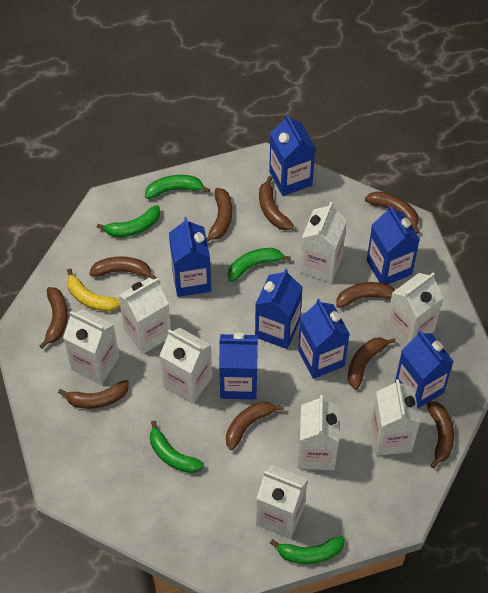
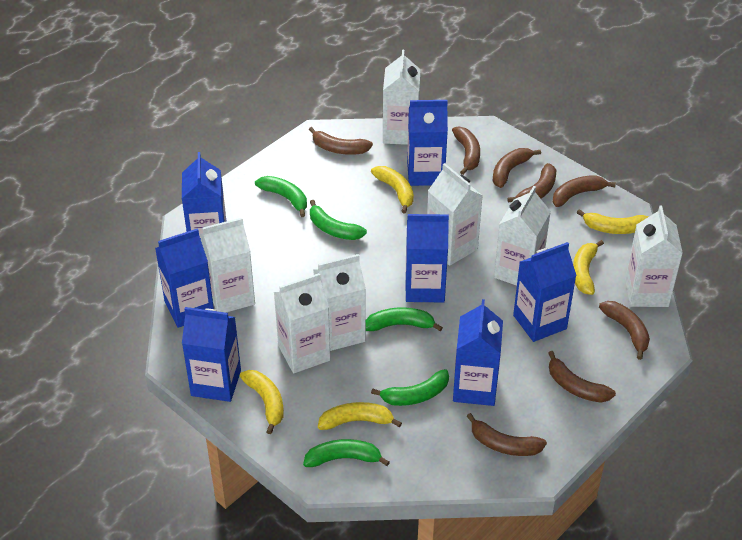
brown banana: 10 -> 8
white carton: 8 -> 7
yellow banana: 1 -> 5

